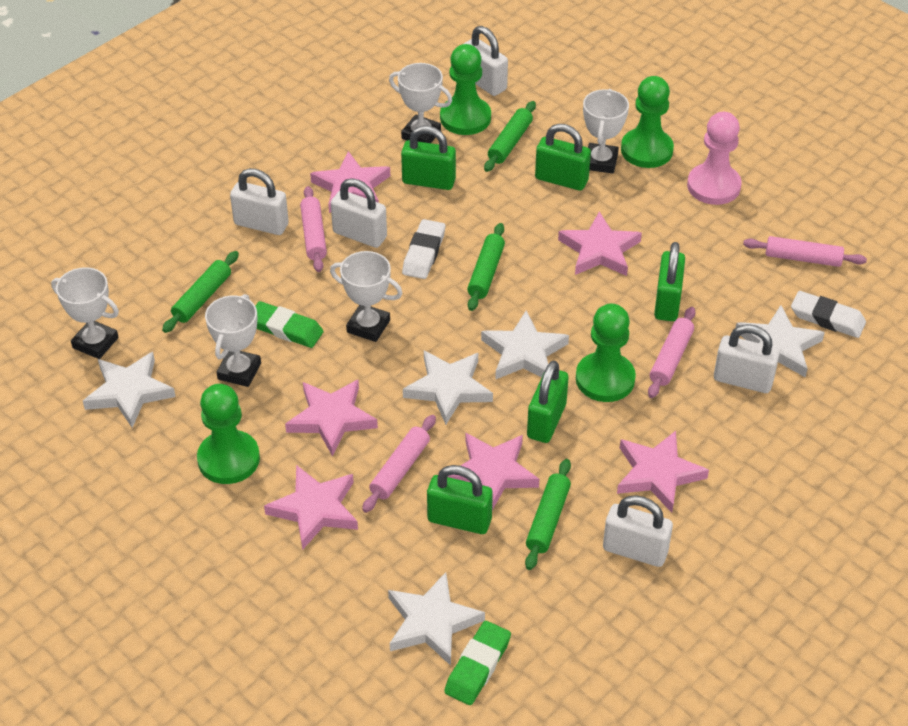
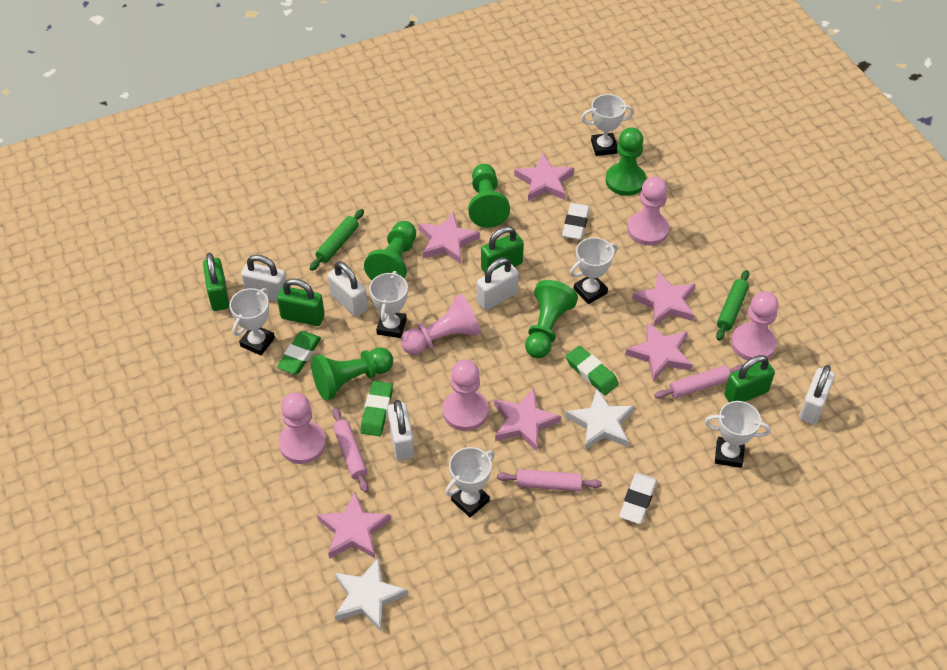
green eraser: 2 -> 3
green padlock: 5 -> 4
green pawn: 4 -> 5
green rolling pin: 4 -> 2
pink pawn: 1 -> 5
pink rolling pin: 4 -> 3
white star: 5 -> 2
white trophy: 5 -> 6

